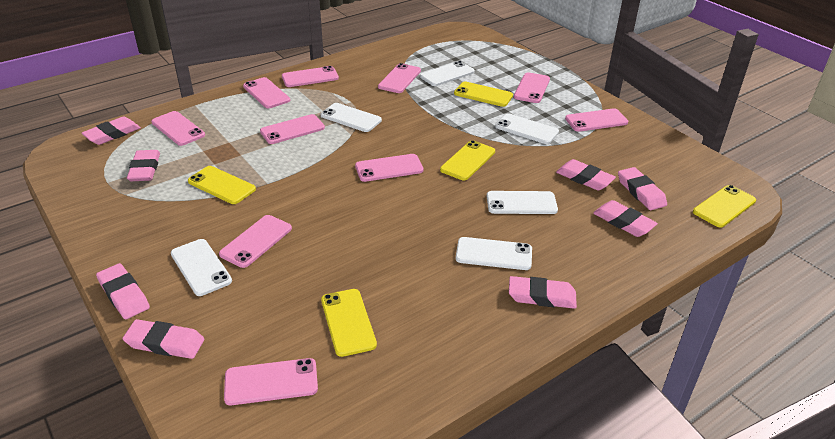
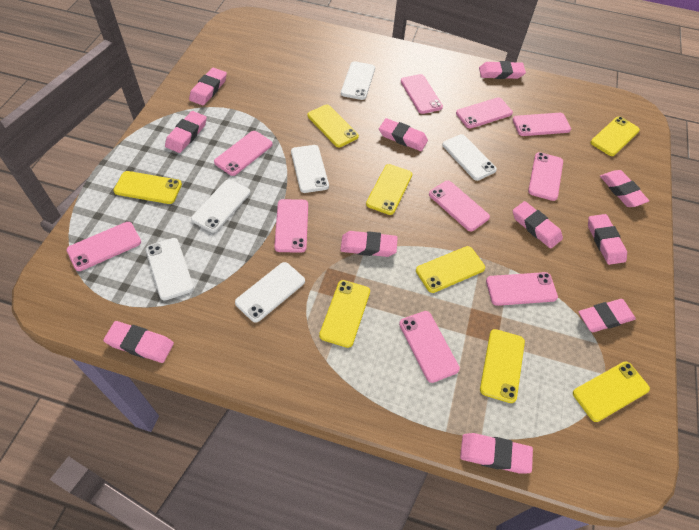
pink eraser: 8 -> 11
yellow phone: 5 -> 8

